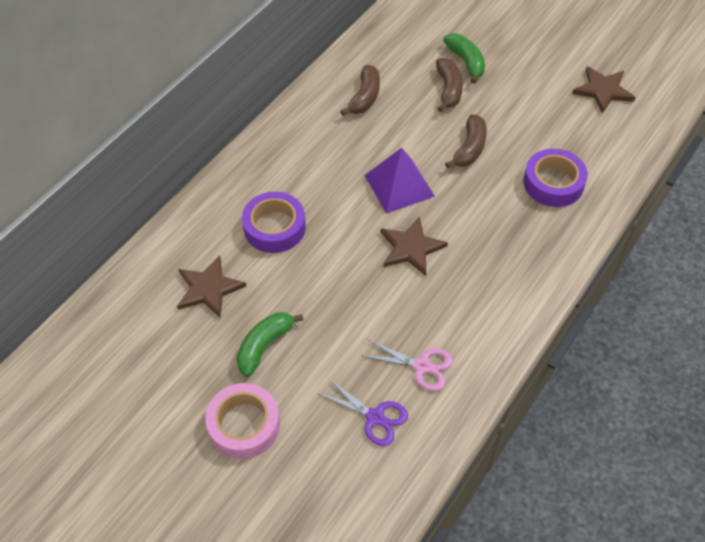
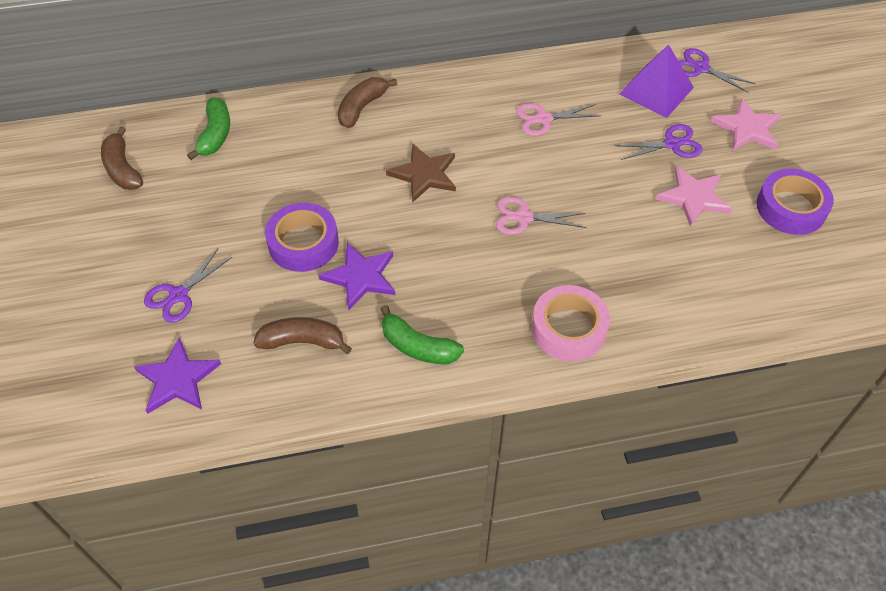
brown star: 3 -> 1
pink scissors: 1 -> 2
pink star: 0 -> 2
purple scissors: 1 -> 3
purple star: 0 -> 2

